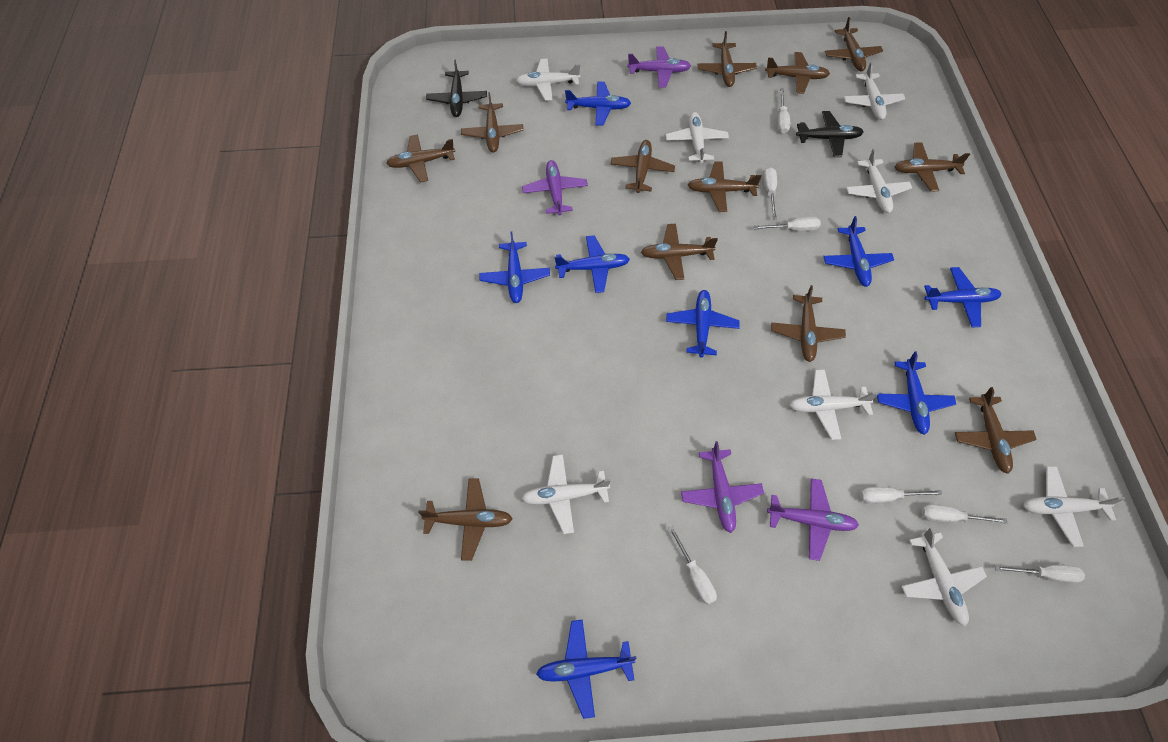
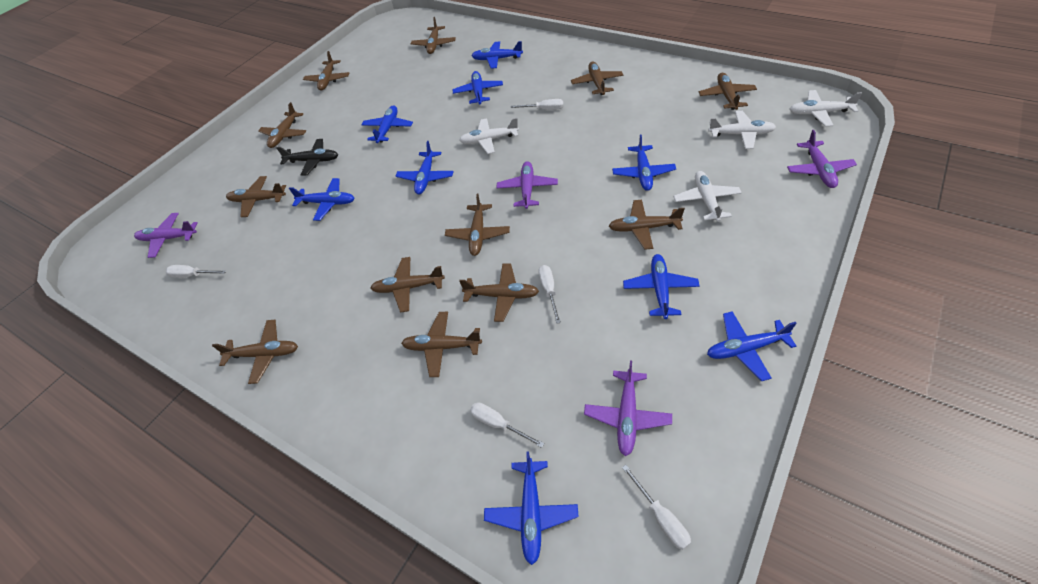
black plane: 2 -> 1
blue plane: 8 -> 9
white plane: 8 -> 4
white screwdriver: 7 -> 5

